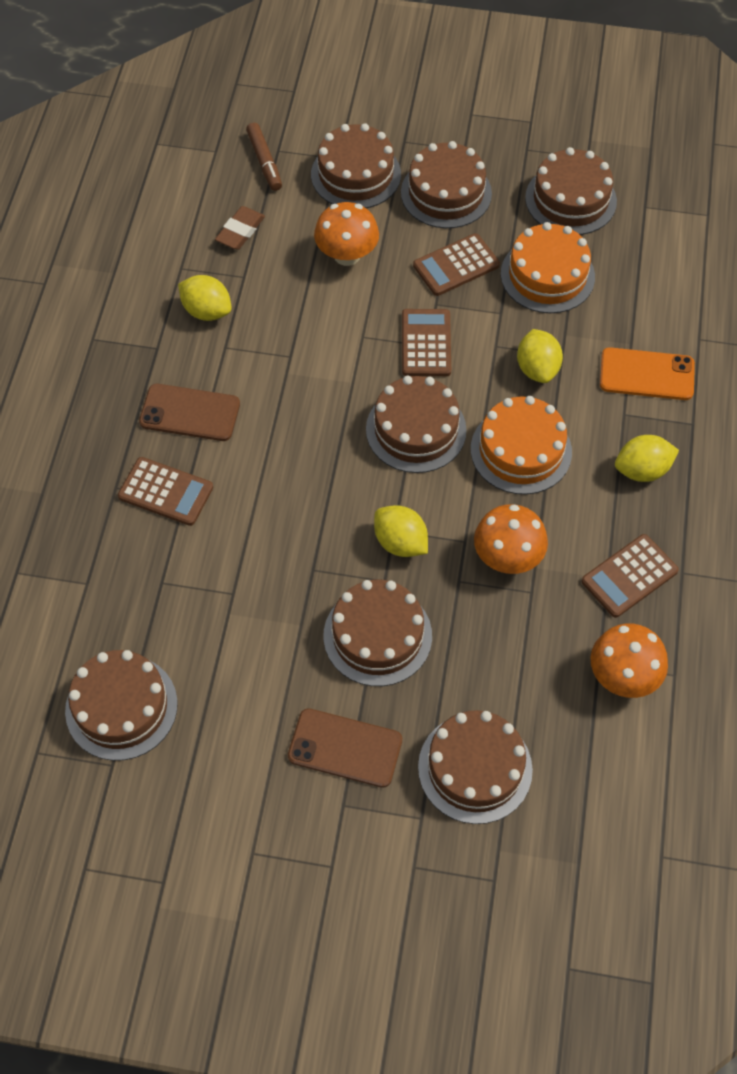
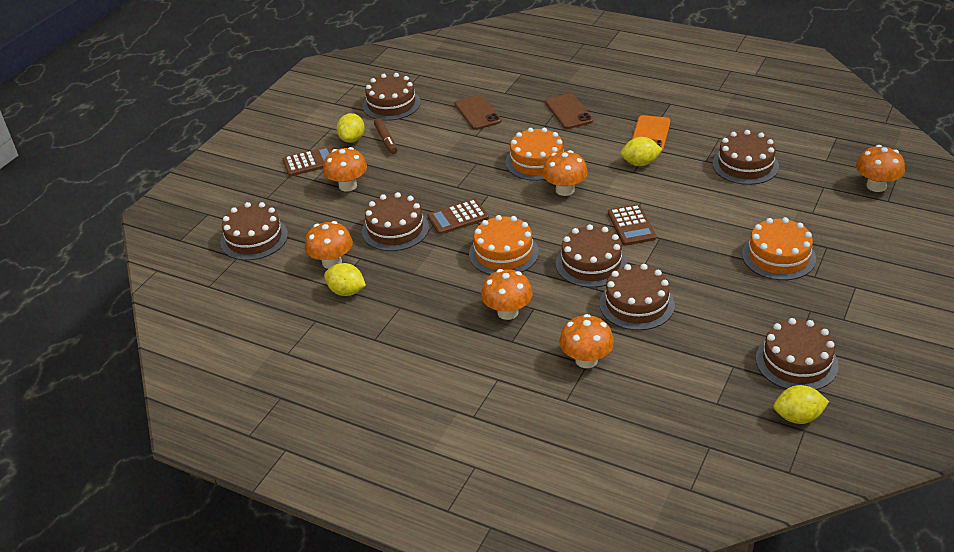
brown calculator: 4 -> 3
brown eraser: 1 -> 0
orange cake: 2 -> 3
orange mushroom: 3 -> 6

